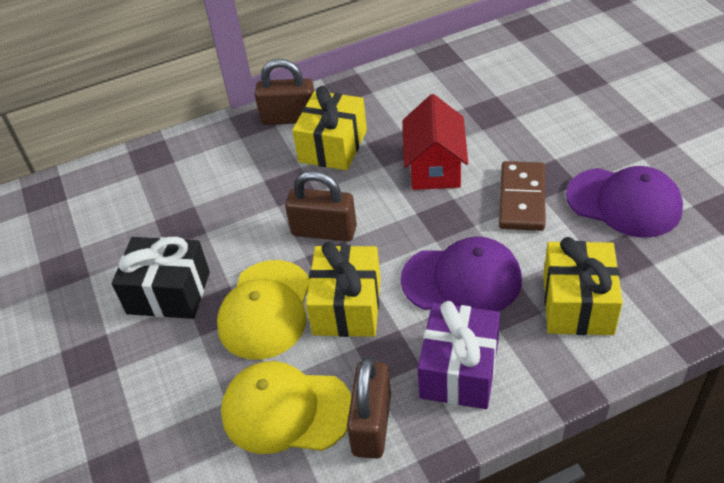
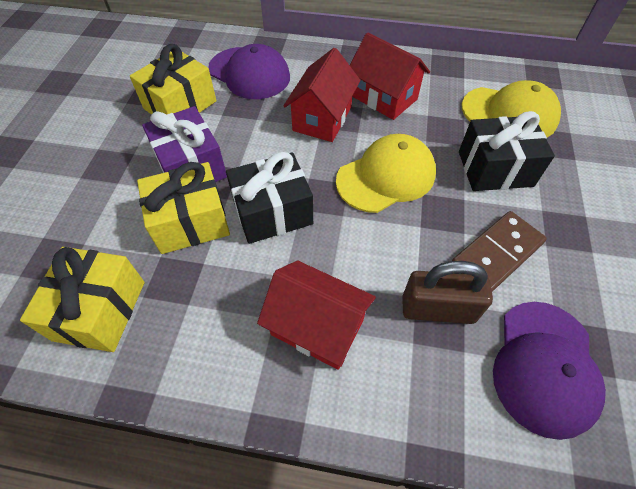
black gift: 1 -> 2
brown padlock: 3 -> 1
red house: 1 -> 3

